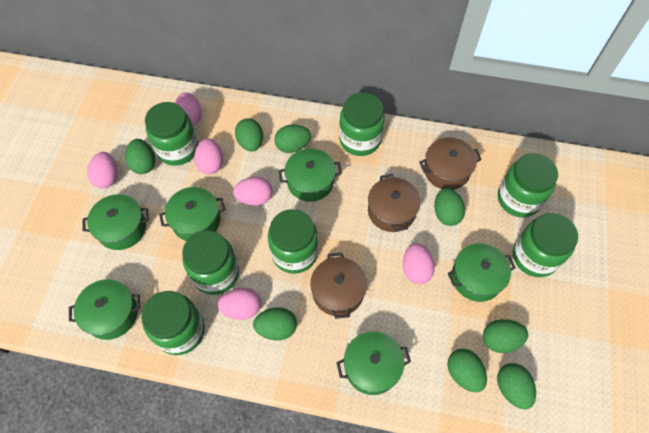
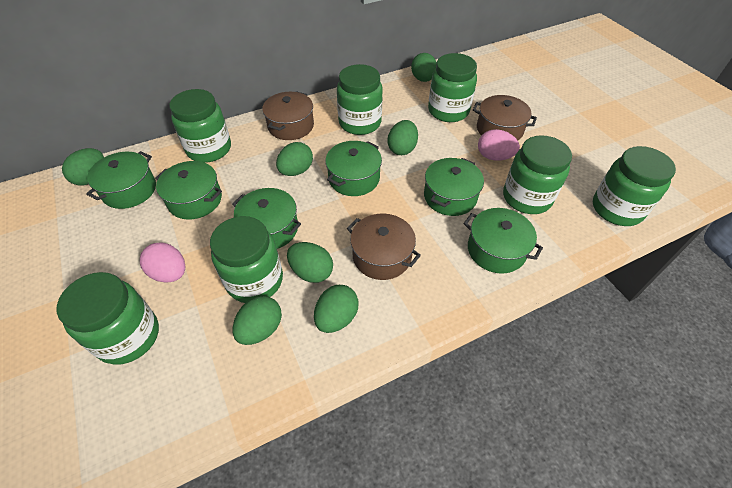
green egg: 8 -> 7
pink egg: 6 -> 2

